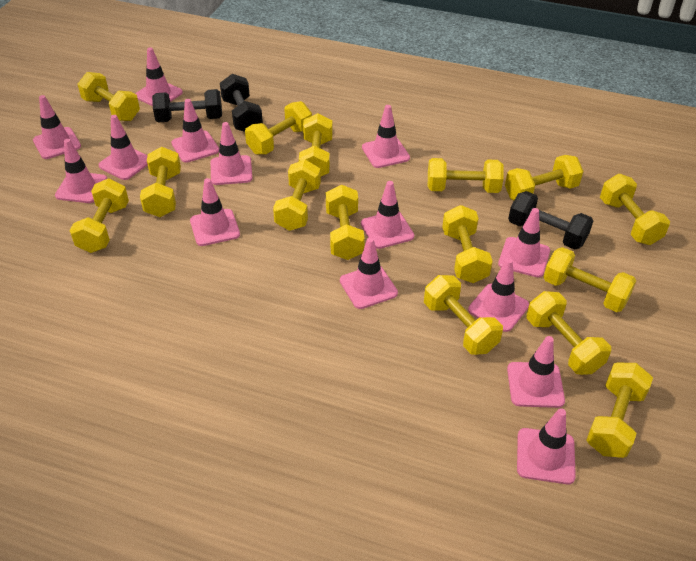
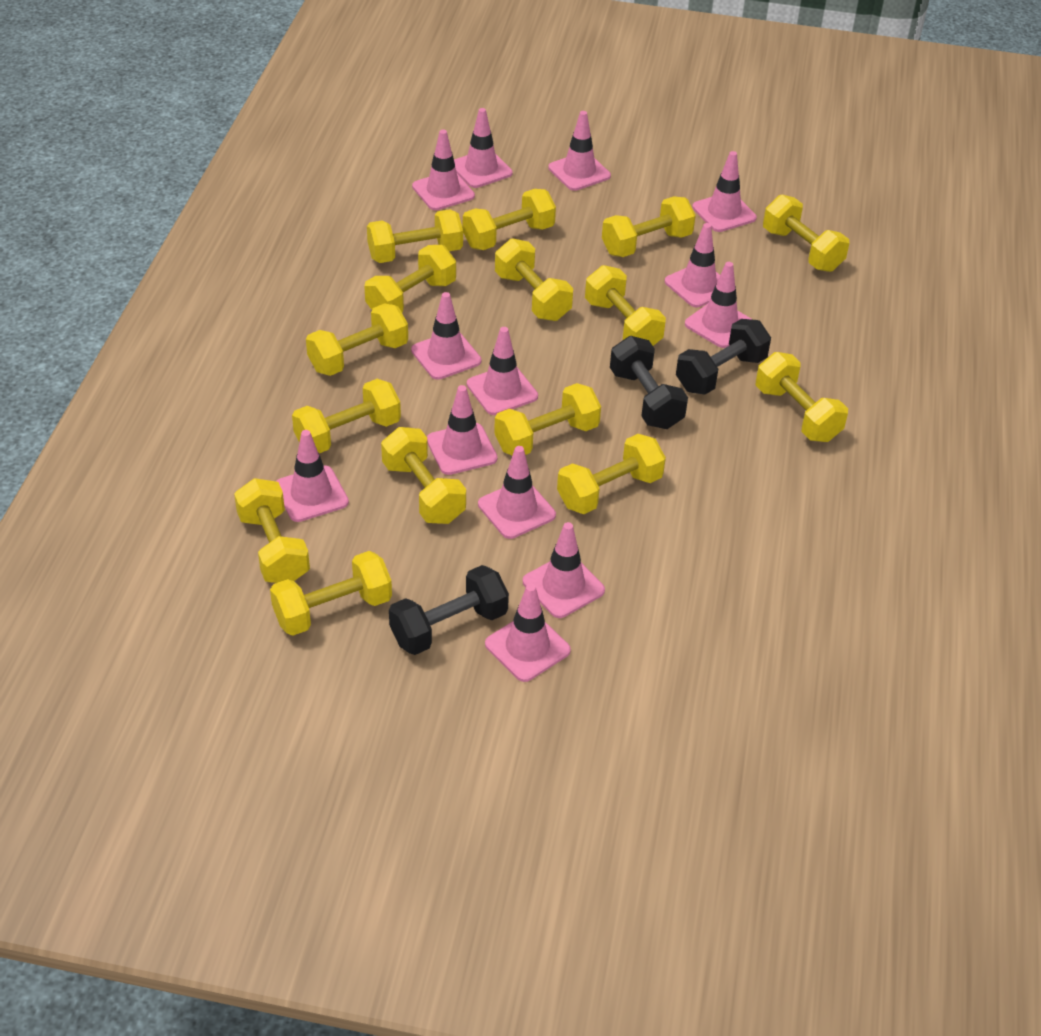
pink traffic cone: 14 -> 13

